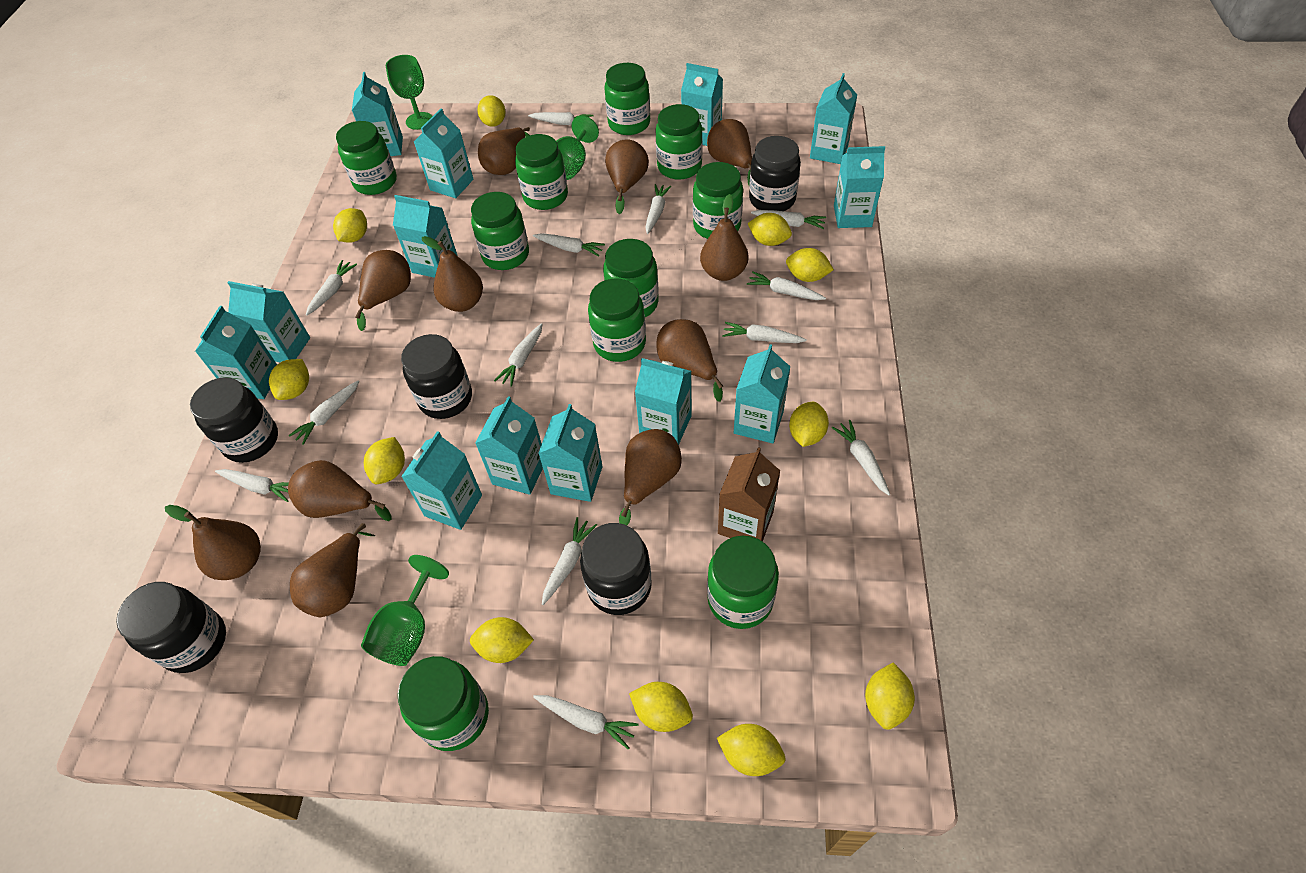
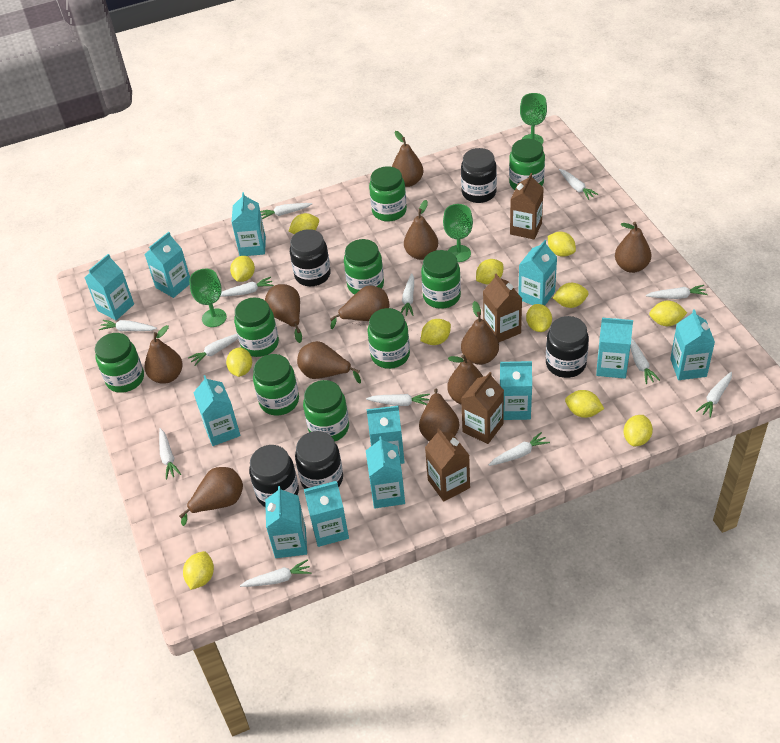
brown carton: 1 -> 4
green jar: 10 -> 9
turquoise carton: 13 -> 12
yellow lemon: 11 -> 12

